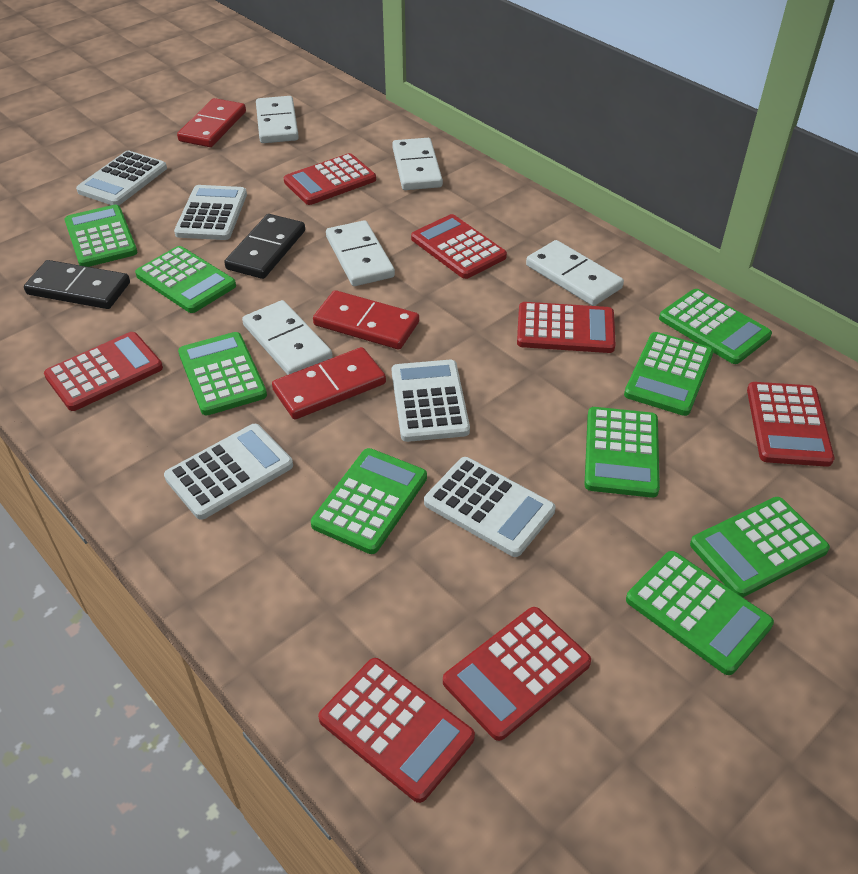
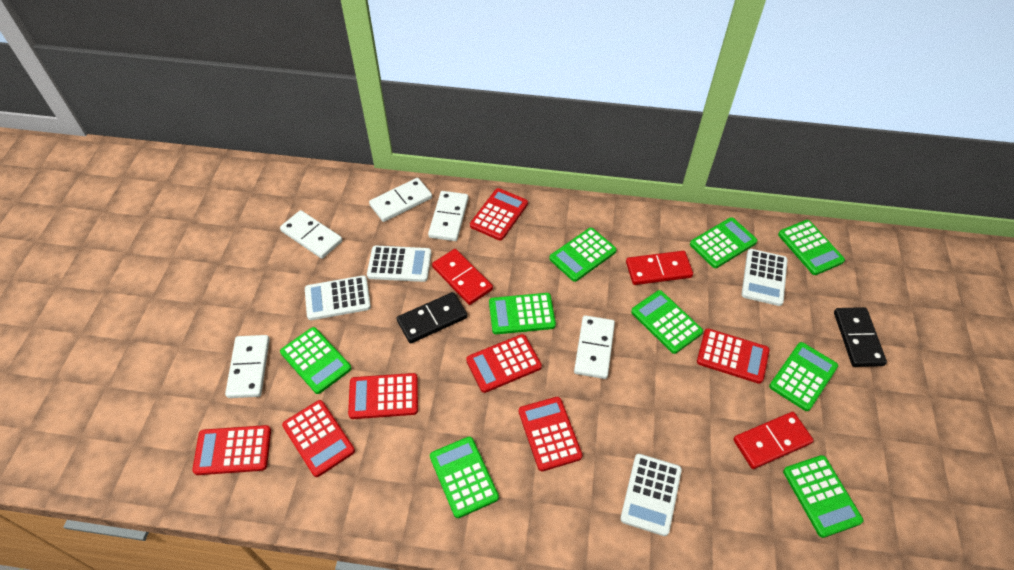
white calculator: 5 -> 4

